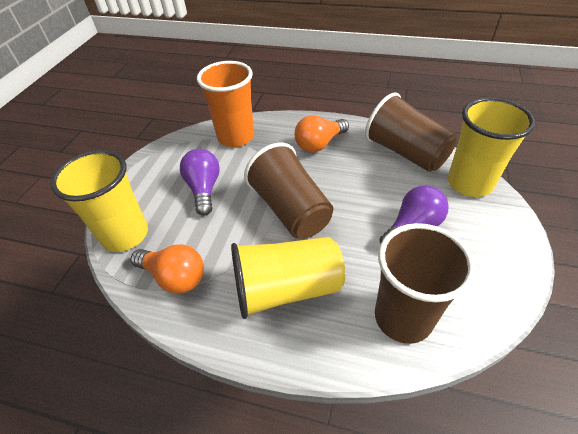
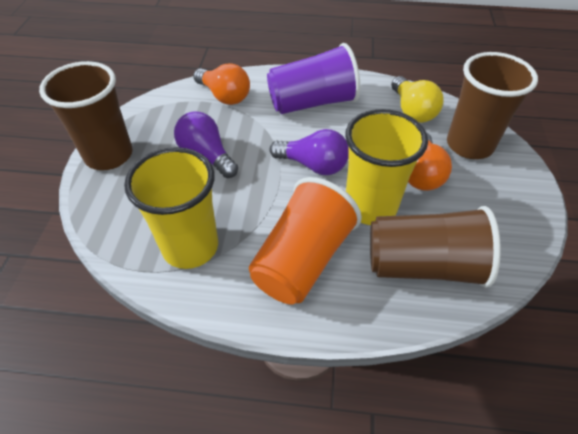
purple cup: 0 -> 1
yellow cup: 3 -> 2
yellow light bulb: 0 -> 1

